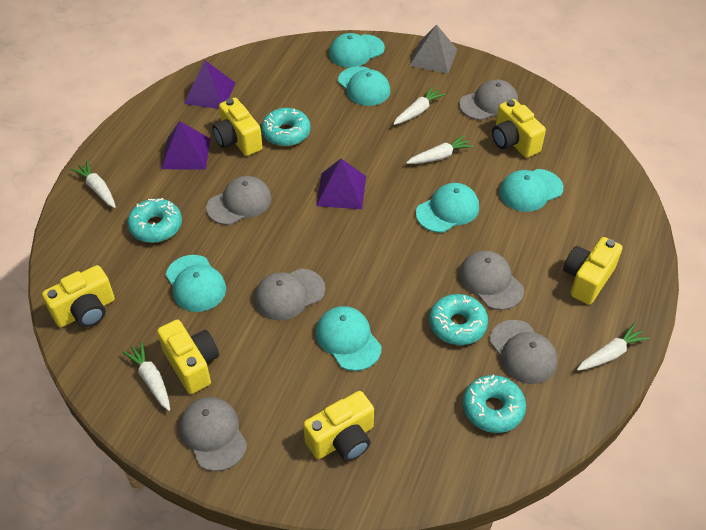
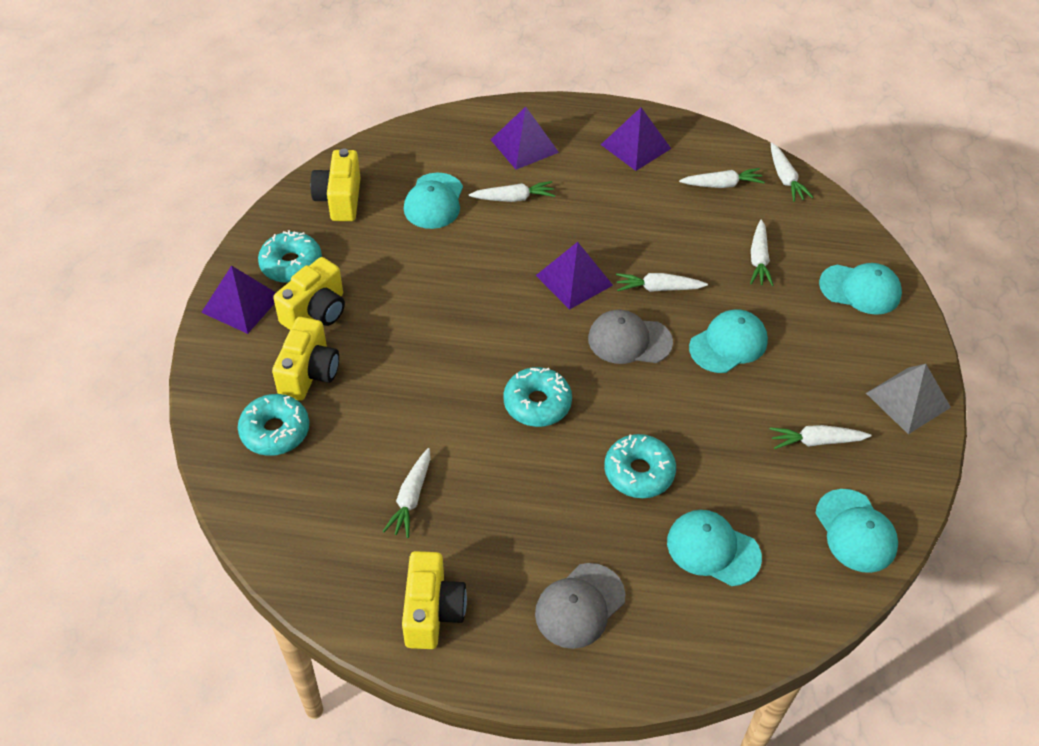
grey cap: 6 -> 2
purple pyramid: 3 -> 4
turquoise cap: 6 -> 5
white carrot: 5 -> 7
yellow camera: 6 -> 4

